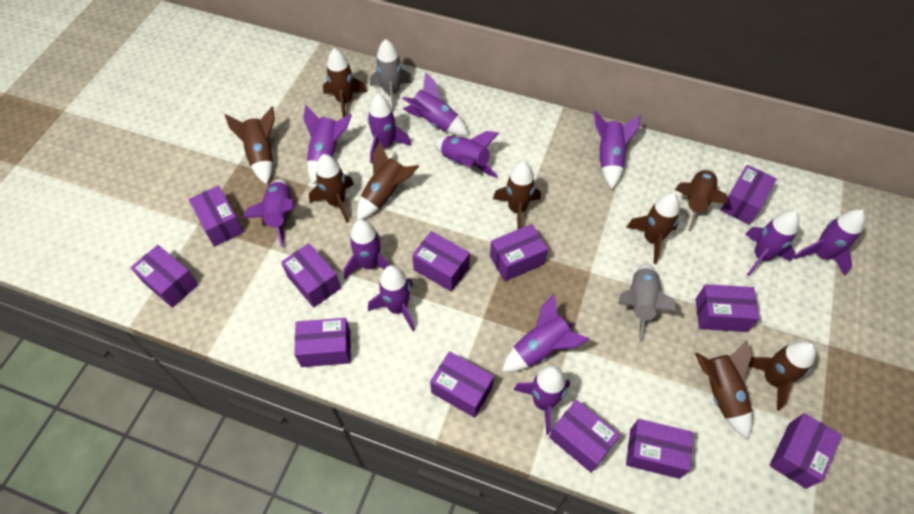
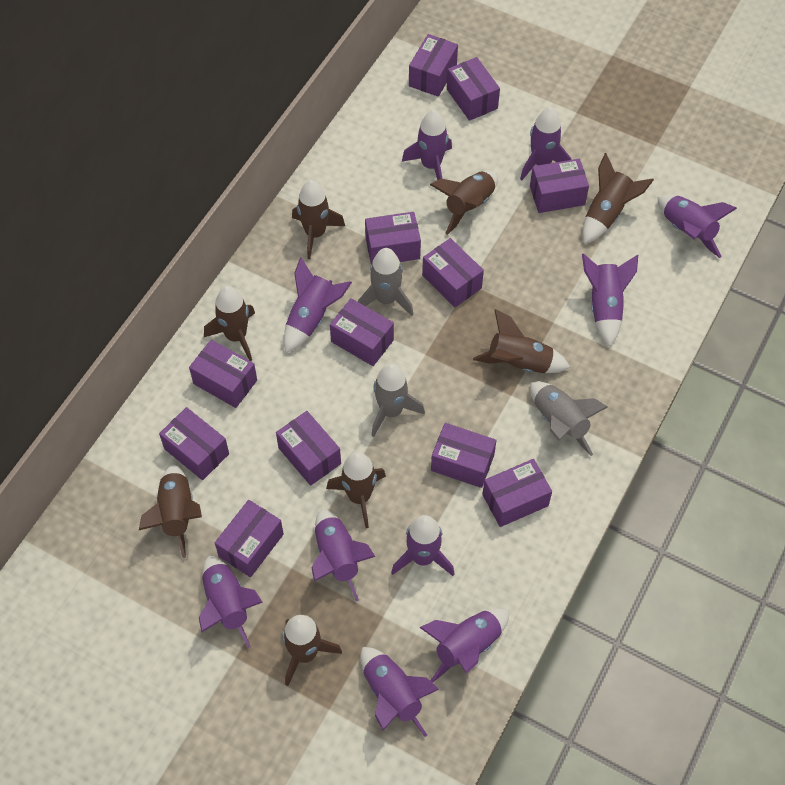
brown rocket: 9 -> 8
grey rocket: 2 -> 3
purple rocket: 12 -> 10

